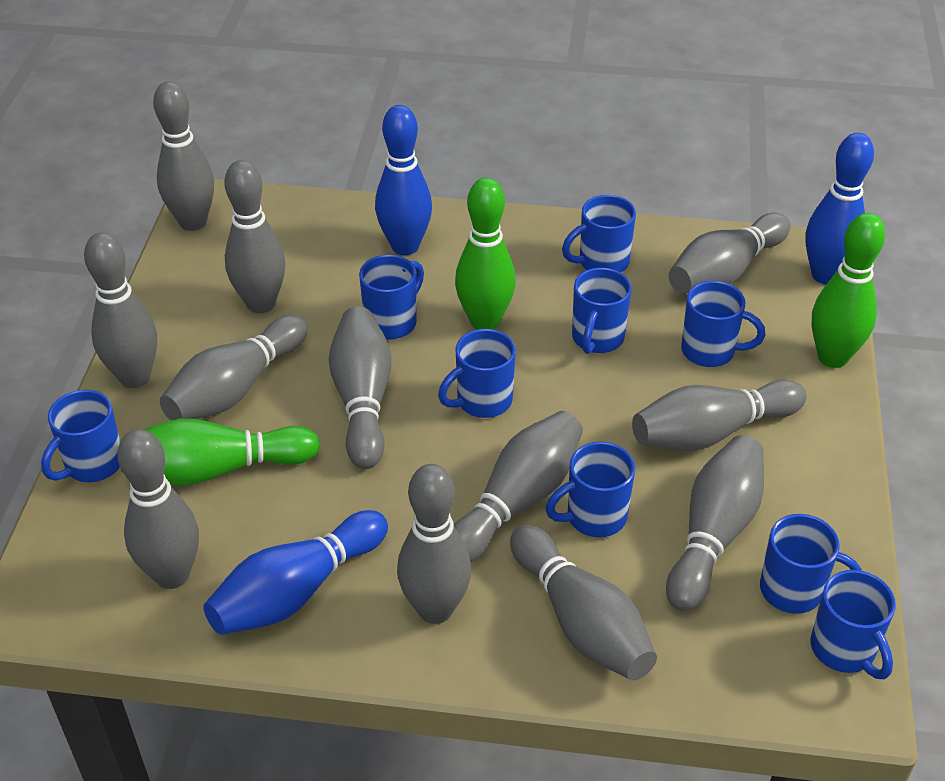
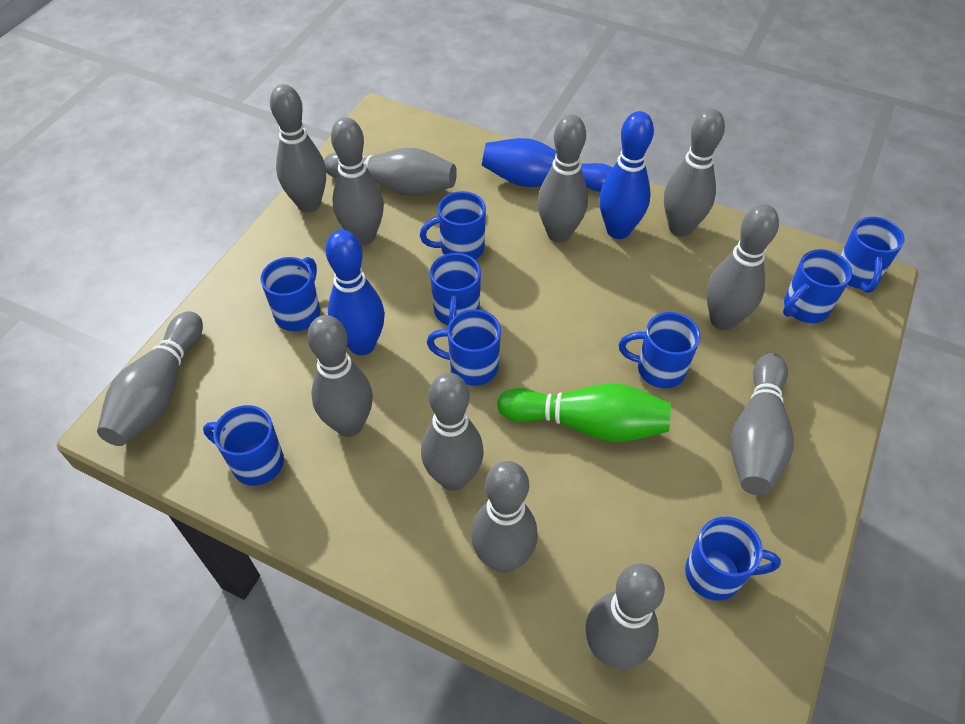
green bowling pin: 3 -> 1

